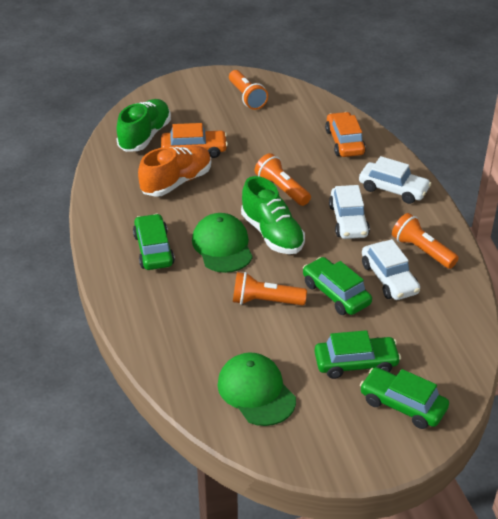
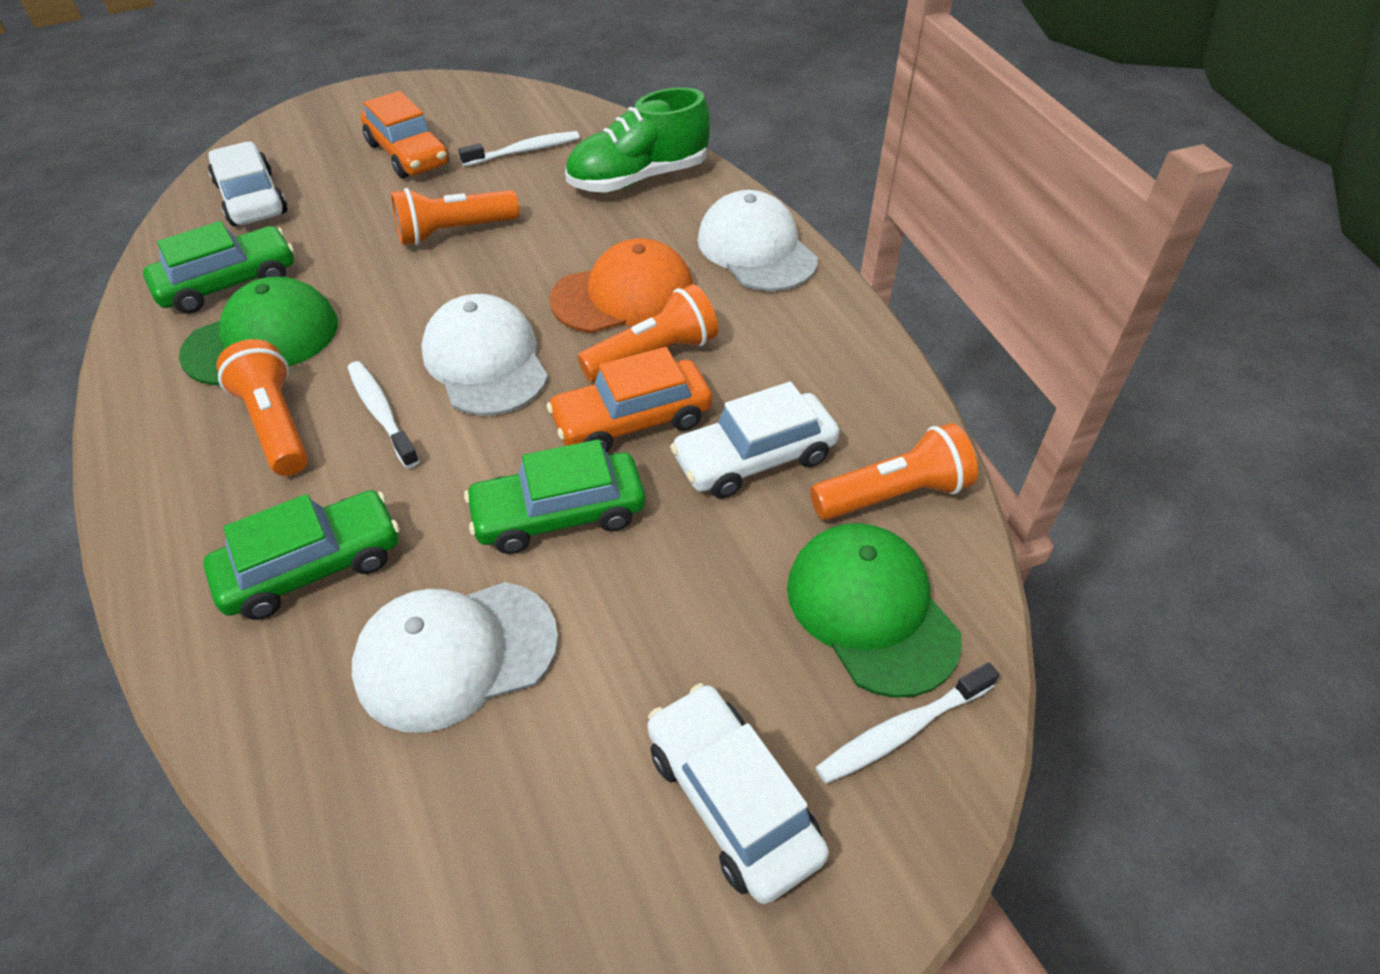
green car: 4 -> 3
green shoe: 2 -> 1
orange cap: 0 -> 1
orange shoe: 1 -> 0
white cap: 0 -> 3
white toothbrush: 0 -> 3

